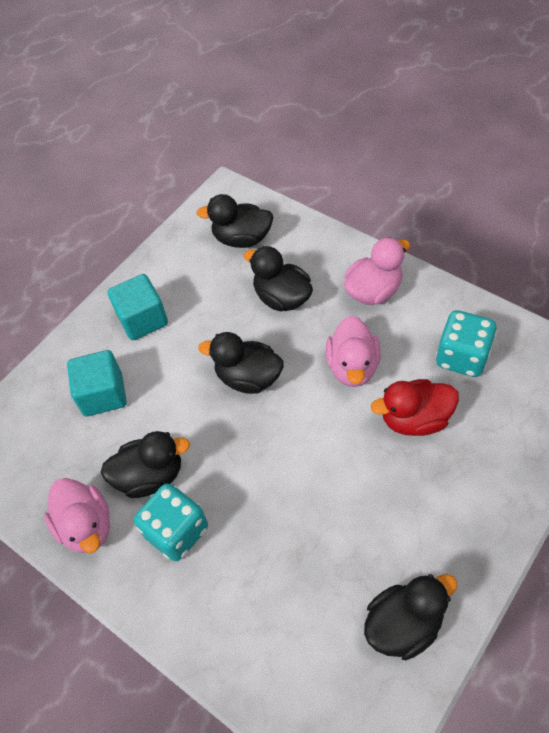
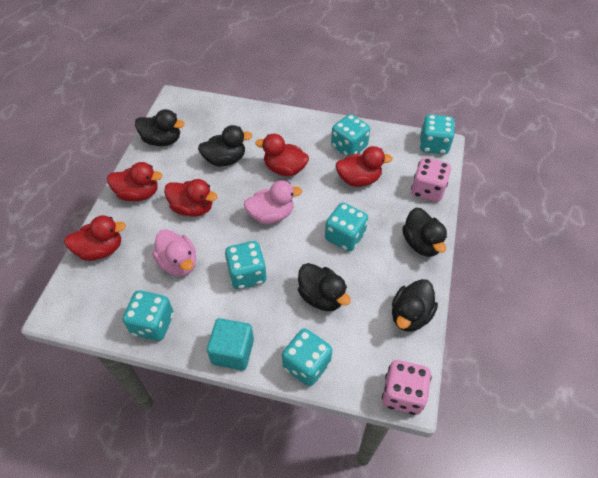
pink dice: 0 -> 2
pink duck: 3 -> 2
red duck: 1 -> 5
turquoise cube: 2 -> 1
turquoise dice: 2 -> 6

